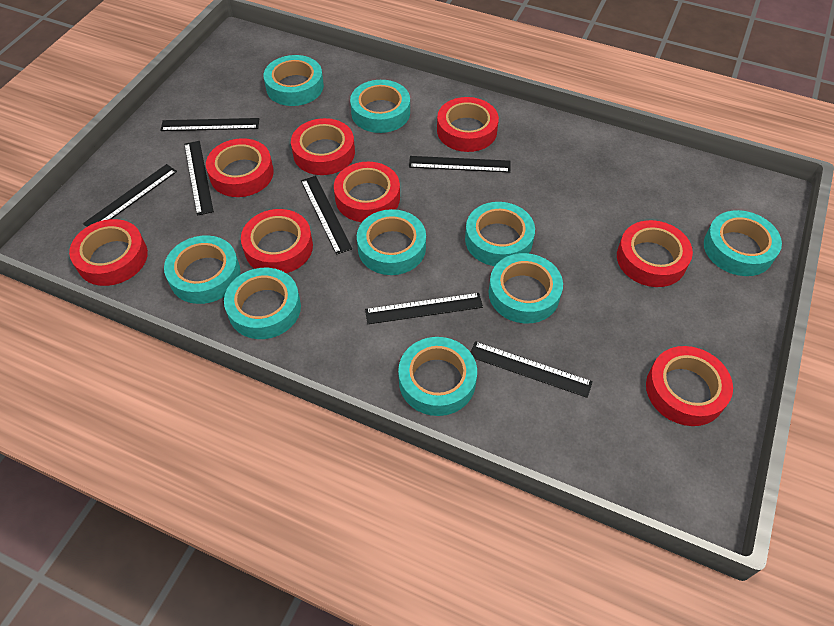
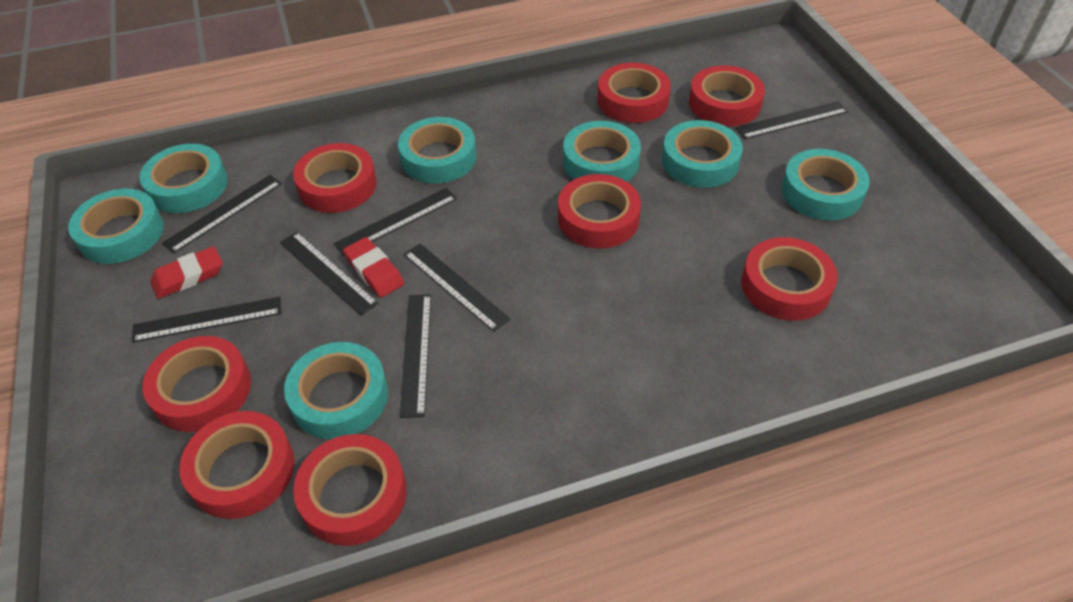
red eraser: 0 -> 2
turquoise tape: 9 -> 7

